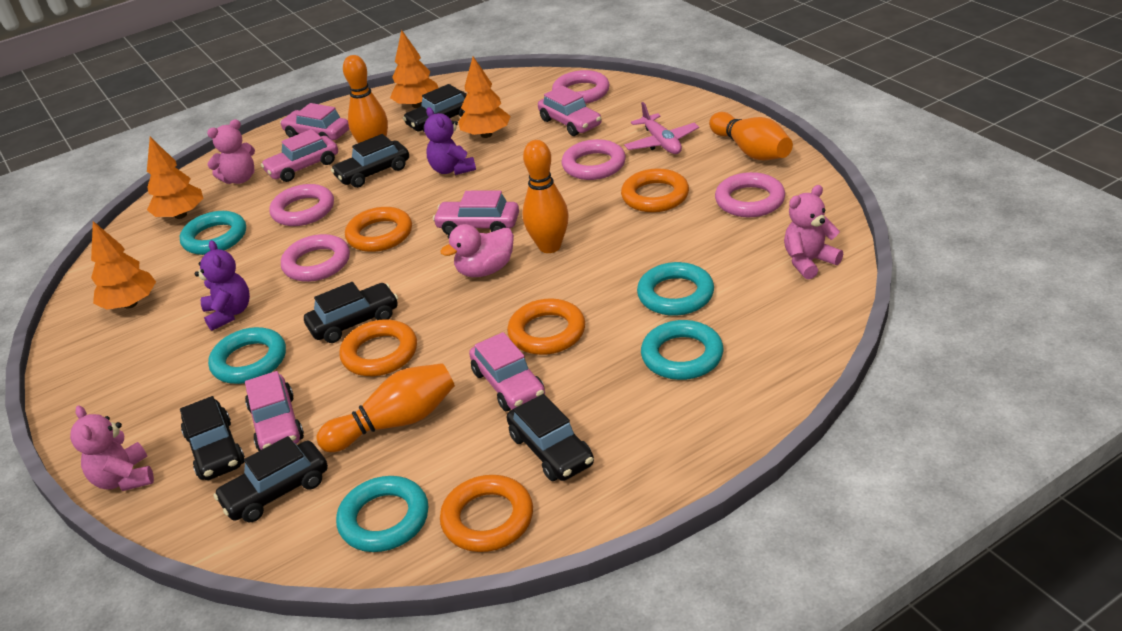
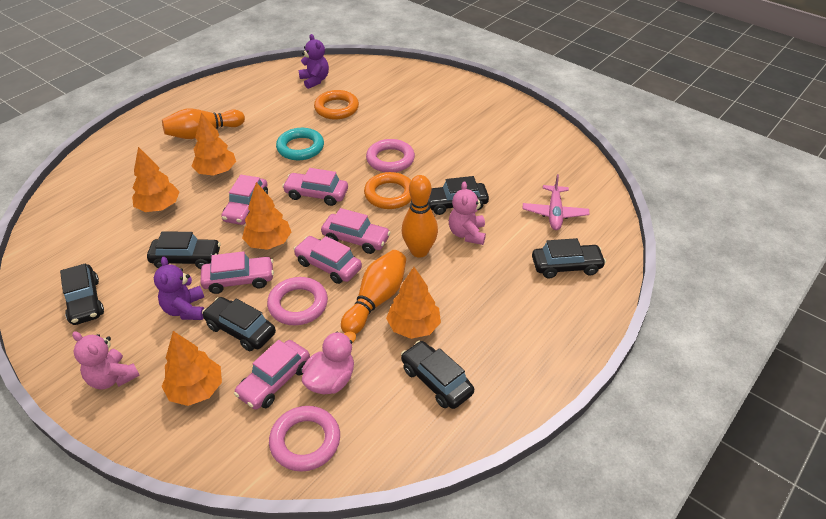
orange bowling pin: 4 -> 3
orange ring: 5 -> 2
orange tree: 4 -> 5
pink ring: 5 -> 3
pink teddy bear: 3 -> 2
turquoise ring: 5 -> 1

